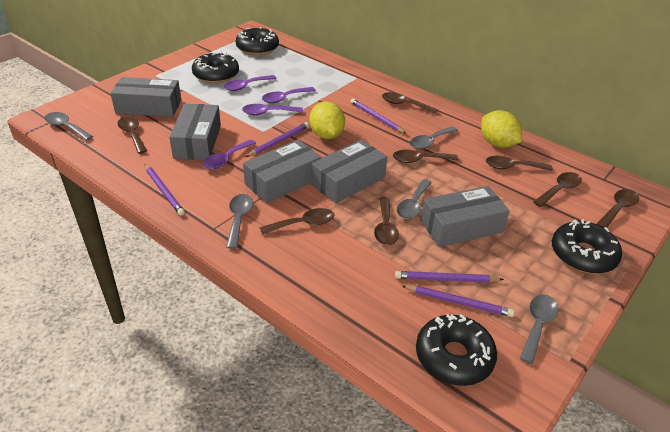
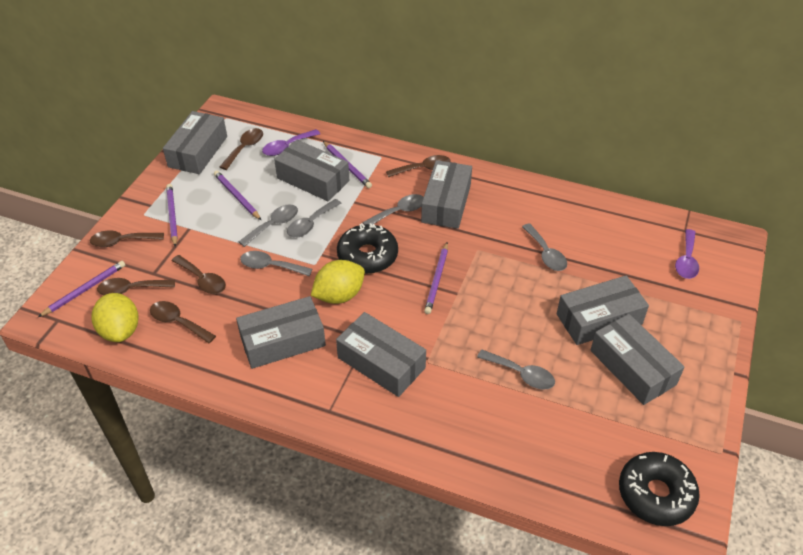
black donut: 4 -> 2
brown spoon: 8 -> 6
grey box: 5 -> 7
grey spoon: 5 -> 6
purple spoon: 4 -> 2

